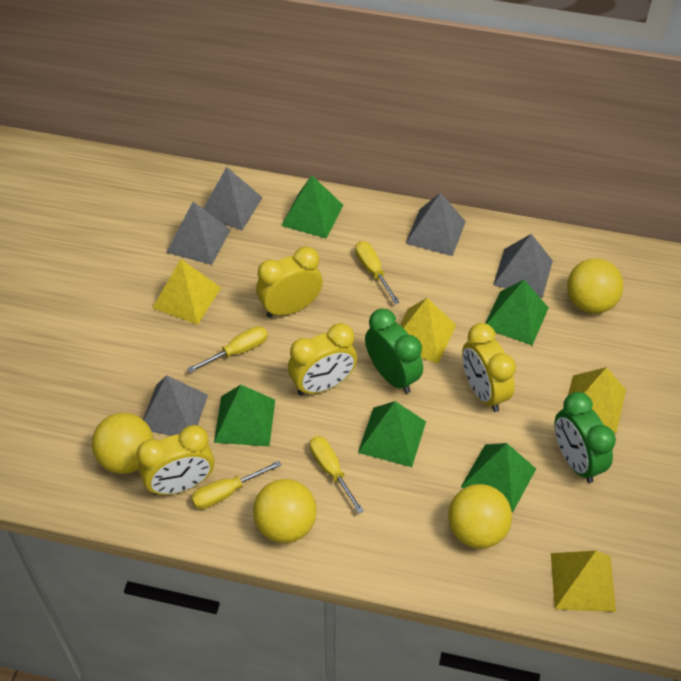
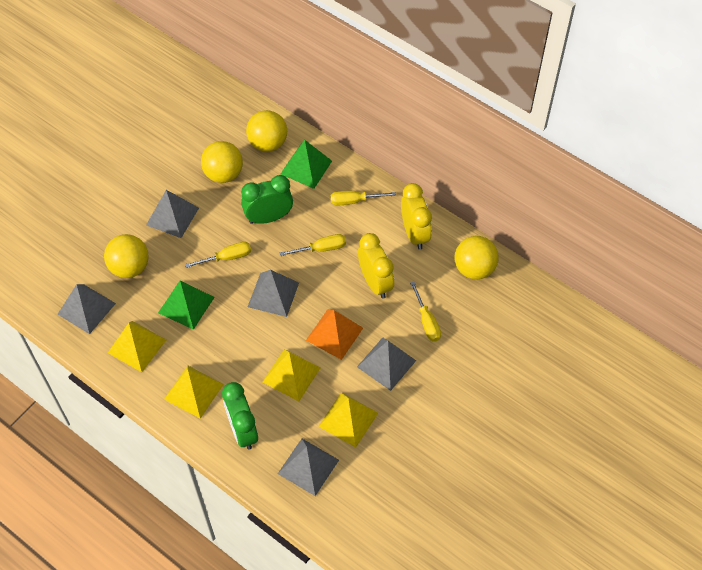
green pyramid: 5 -> 2
orange pyramid: 0 -> 1
yellow clock: 4 -> 2

